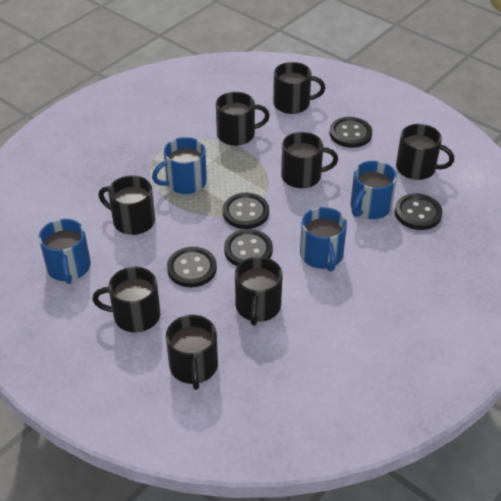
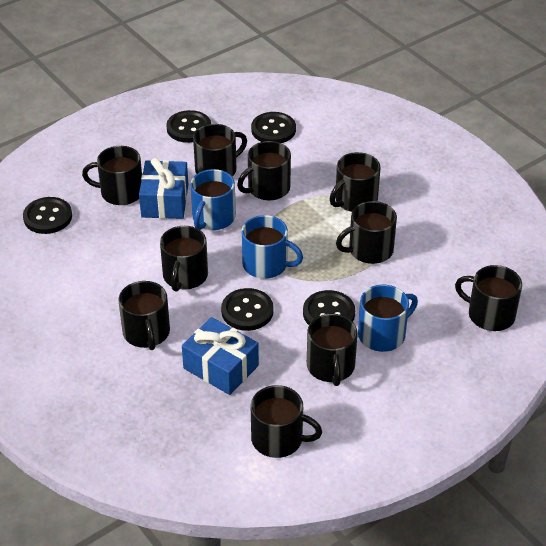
black mug: 8 -> 10
blue gift: 0 -> 2
blue mug: 4 -> 3

